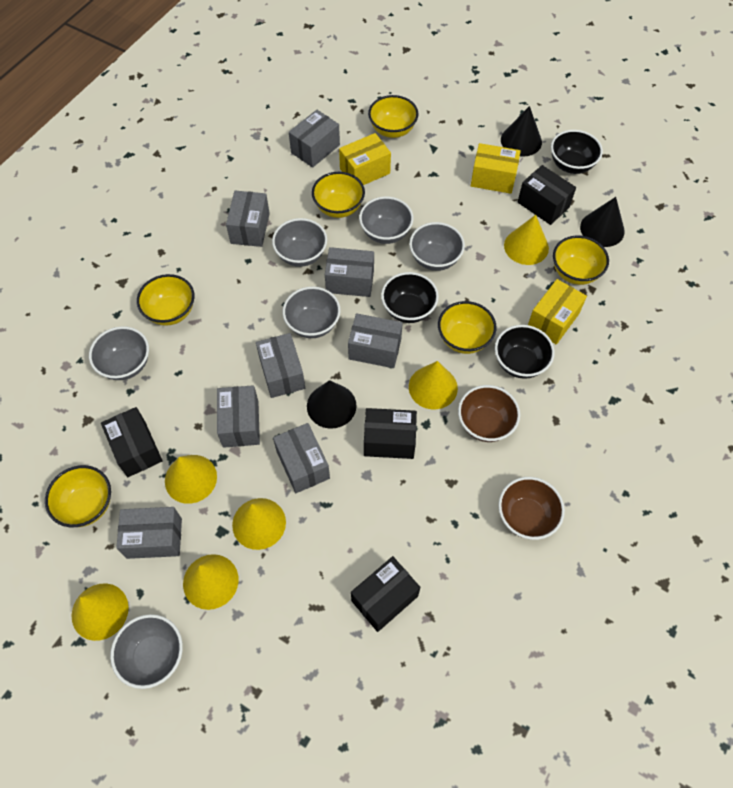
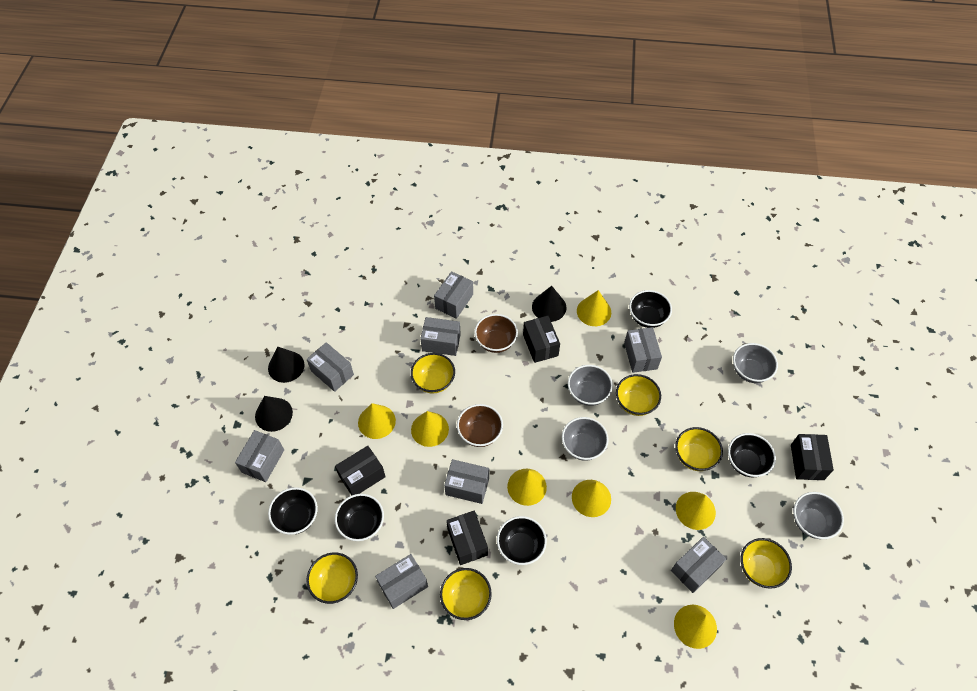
black bowl: 3 -> 5
grey bowl: 6 -> 4
yellow box: 3 -> 0
yellow cone: 6 -> 7

